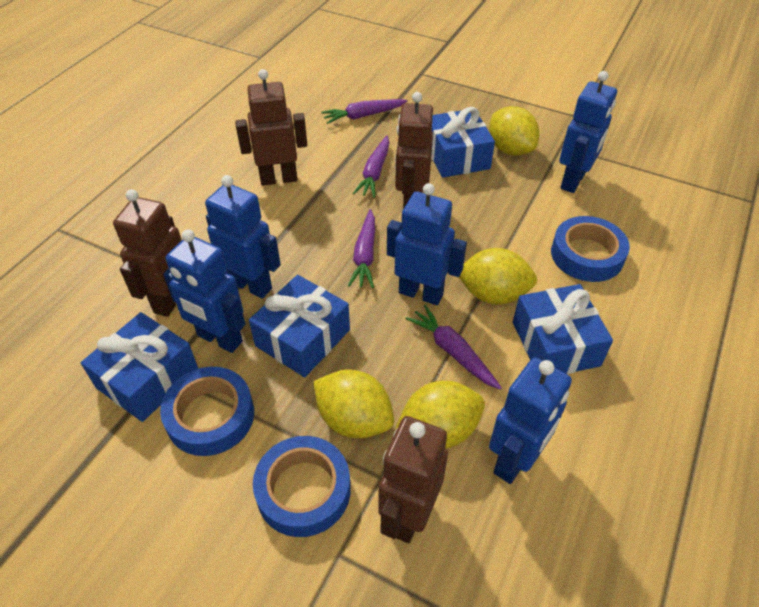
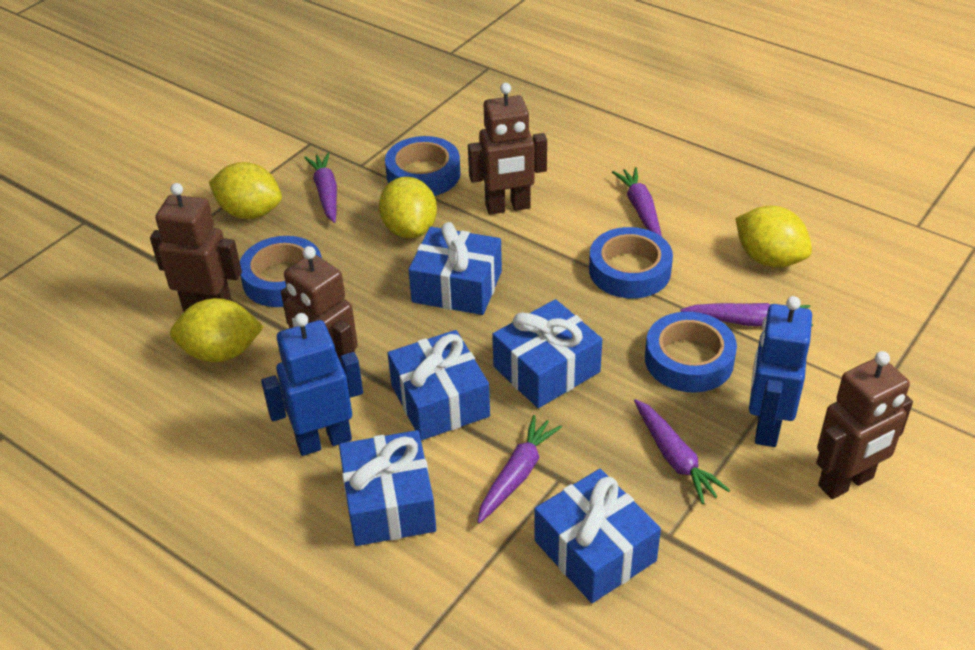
blue gift: 4 -> 5
blue robot: 5 -> 2
blue tape: 3 -> 4
purple carrot: 4 -> 5

